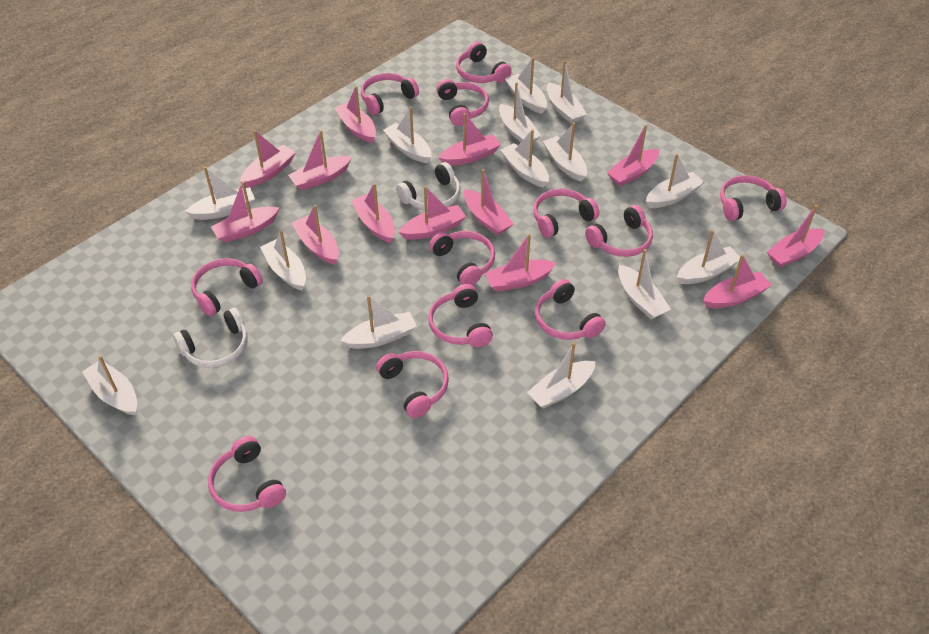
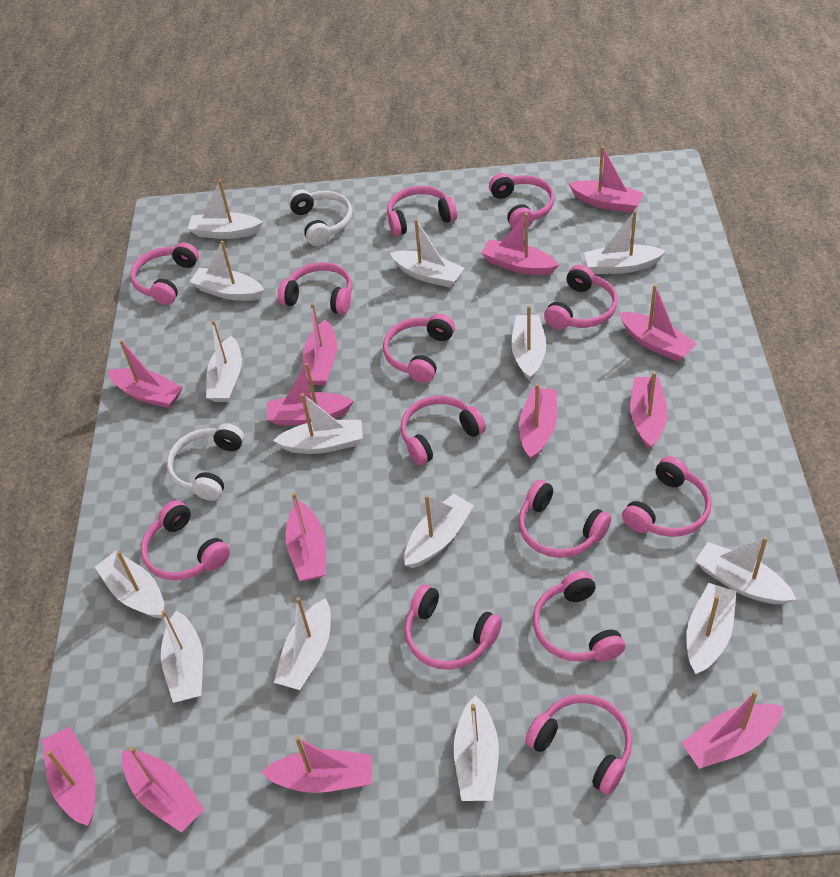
pink headphones: 12 -> 13

